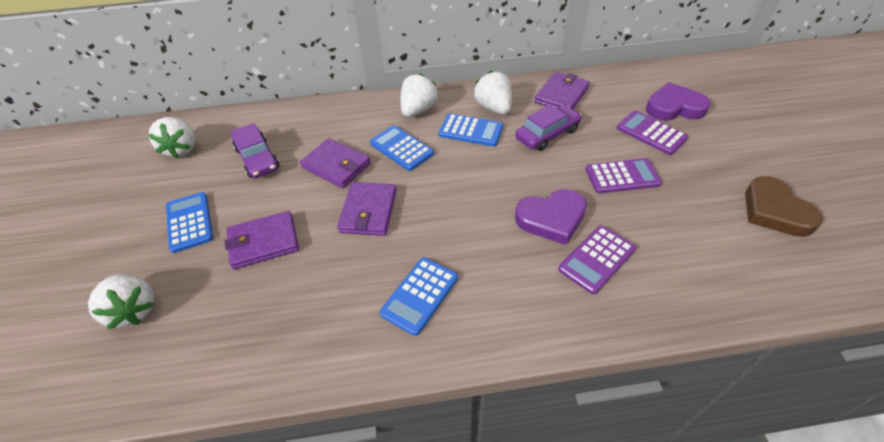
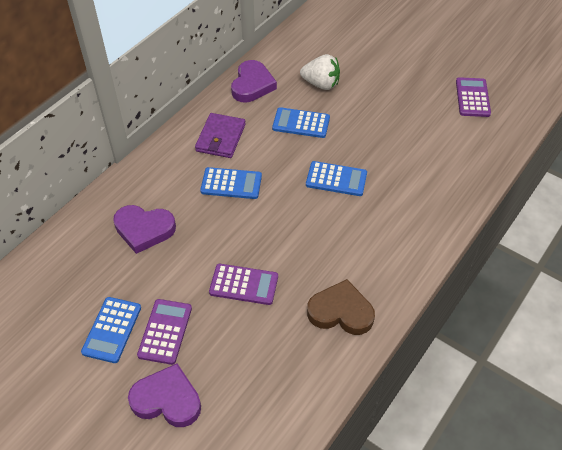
purple car: 2 -> 0
purple heart: 2 -> 3
purple wallet: 4 -> 1
white strawberry: 4 -> 1

